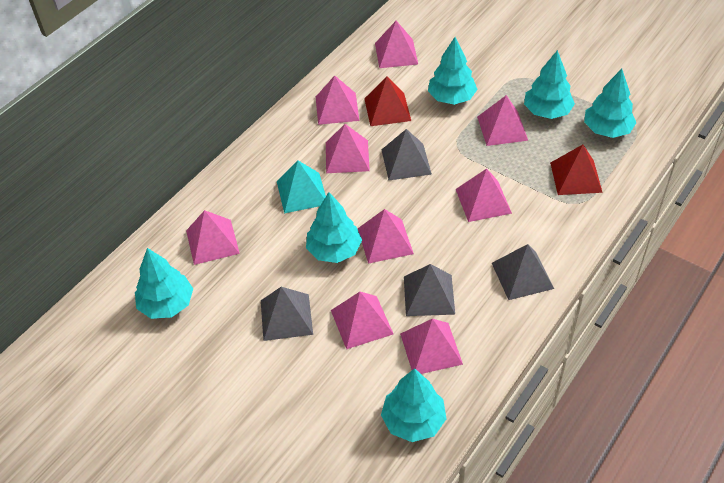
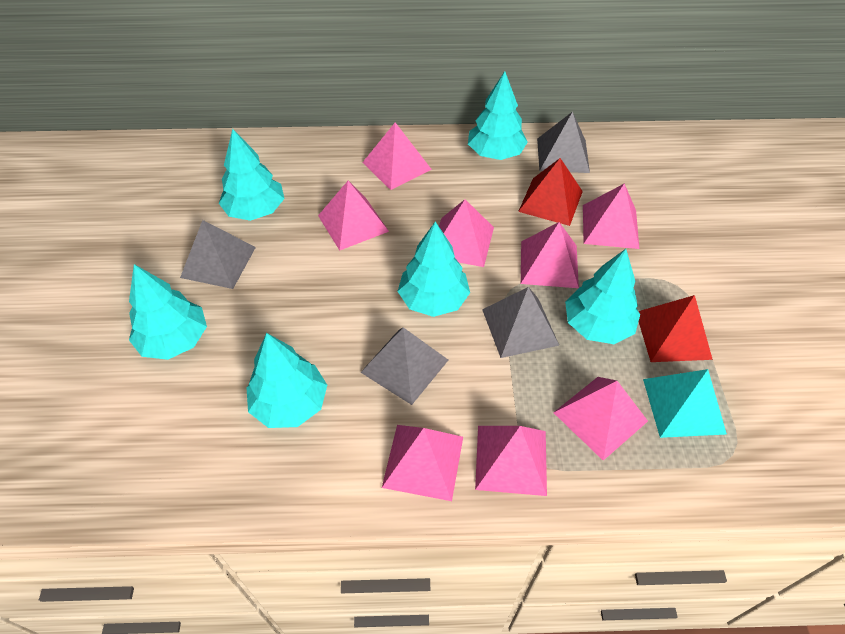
pink pyramid: 9 -> 8

